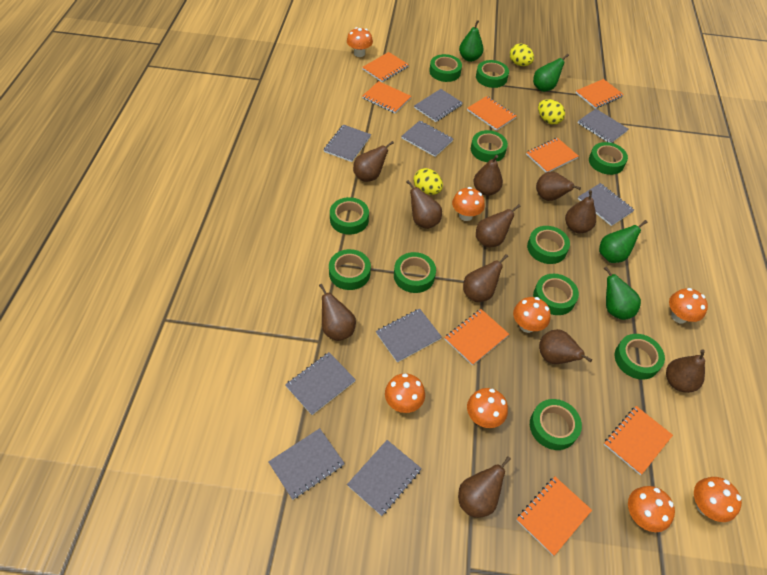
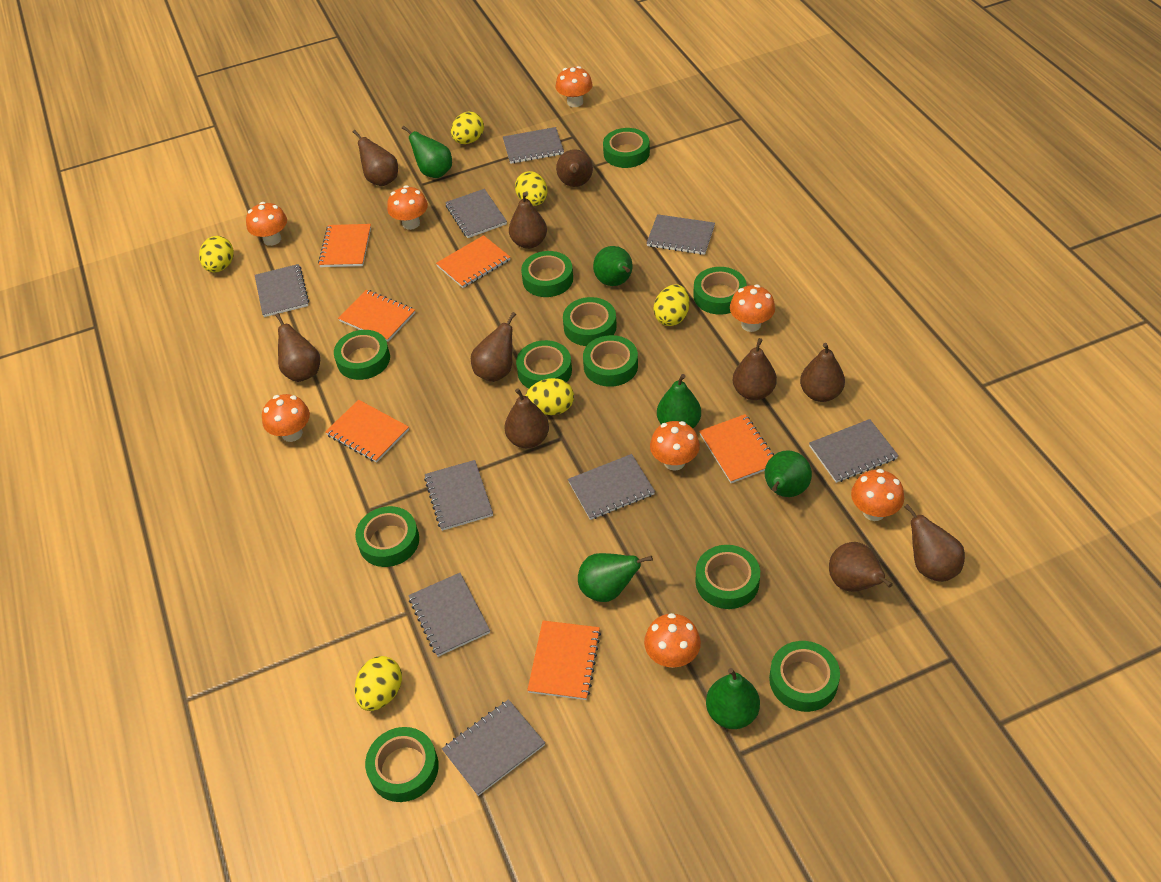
brown pear: 11 -> 10
green pear: 4 -> 6
orange notebook: 8 -> 6
yellow egg: 3 -> 6

